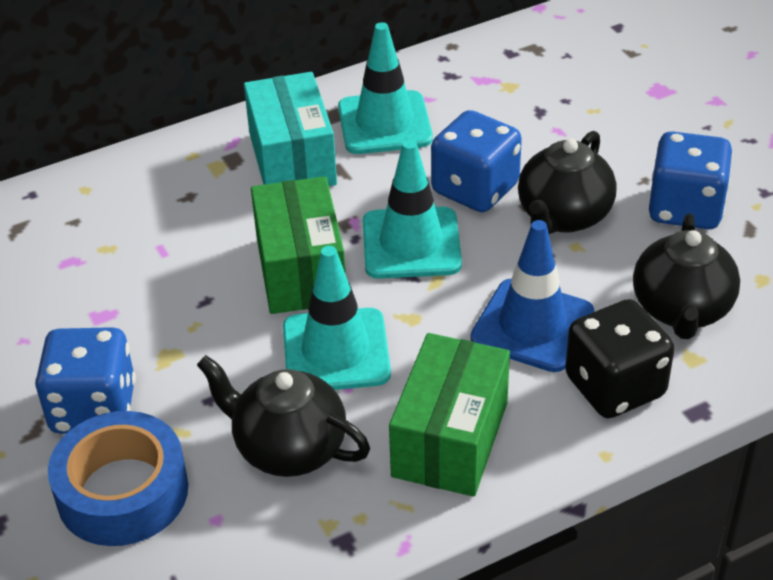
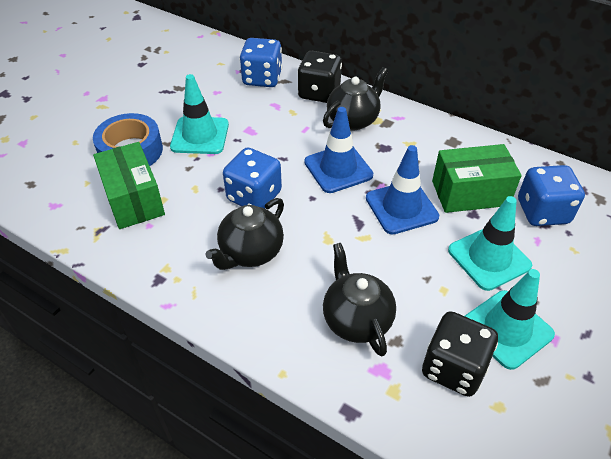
black dice: 1 -> 2
blue traffic cone: 1 -> 2
turquoise box: 1 -> 0

